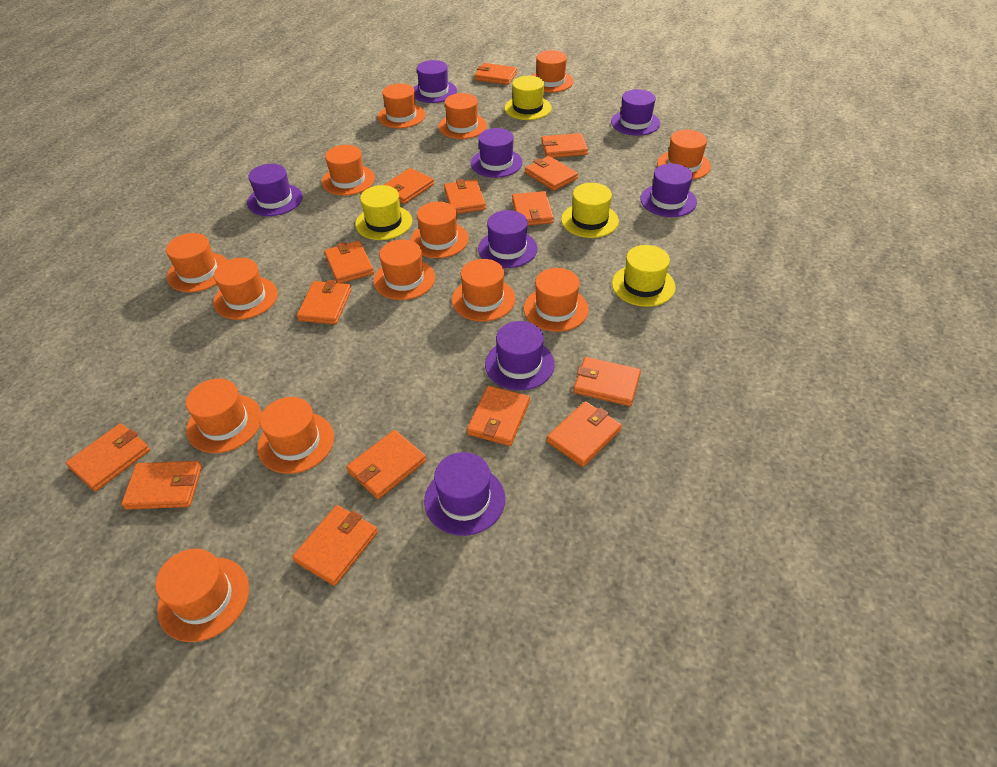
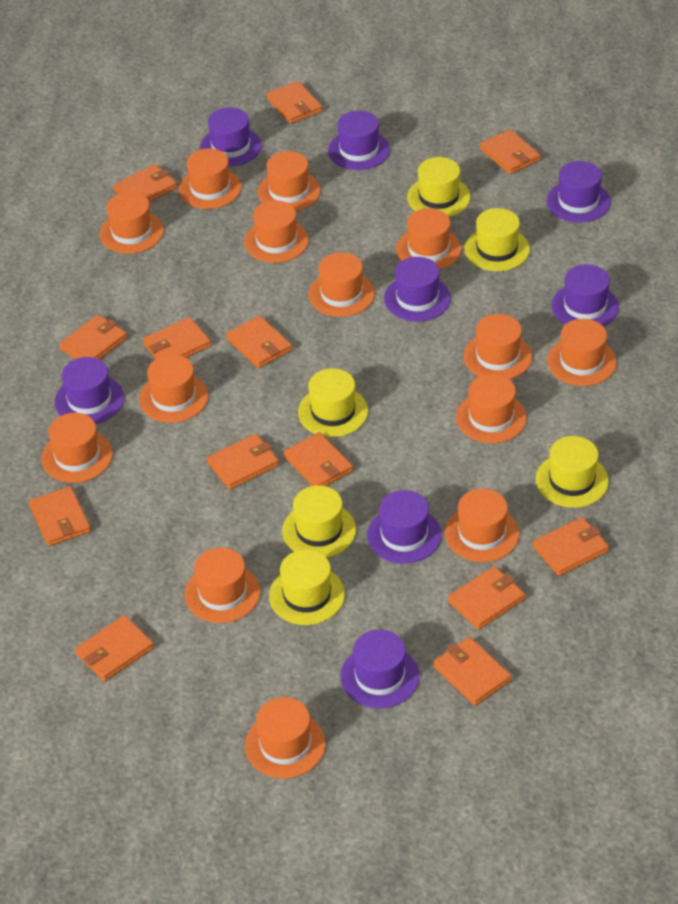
orange wallet: 15 -> 13
yellow hat: 4 -> 6

